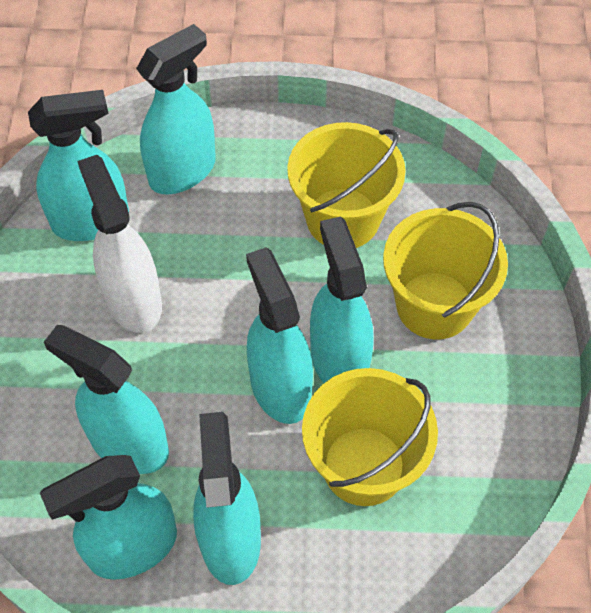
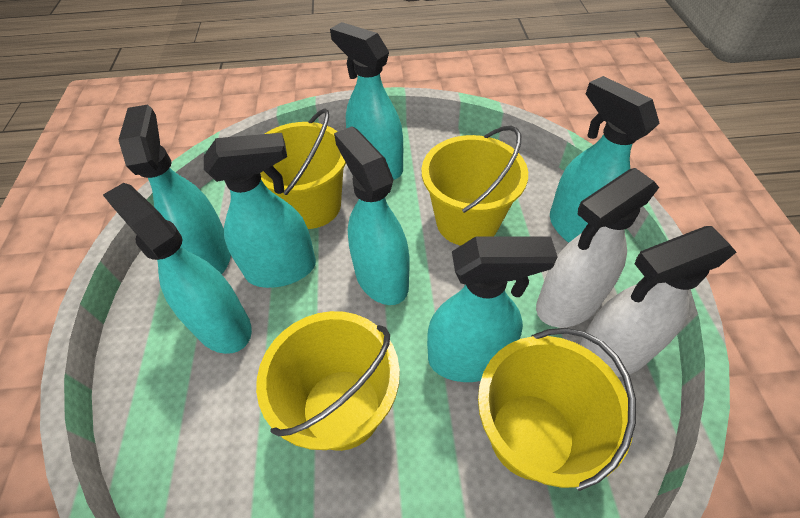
white spray bottle: 1 -> 2
yellow bucket: 3 -> 4

